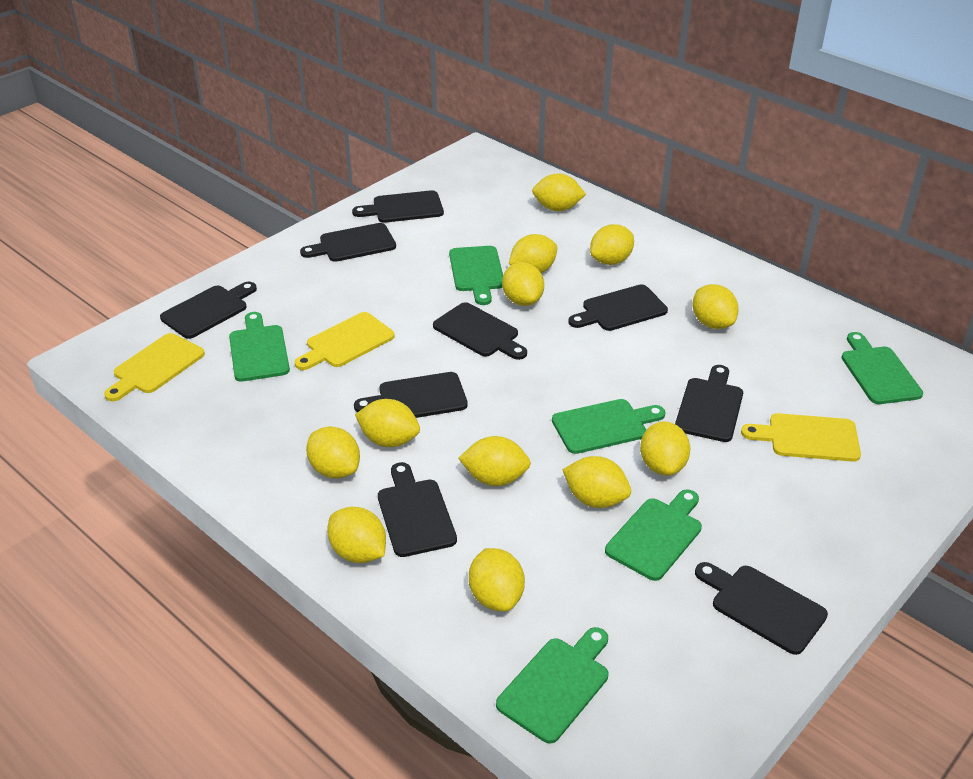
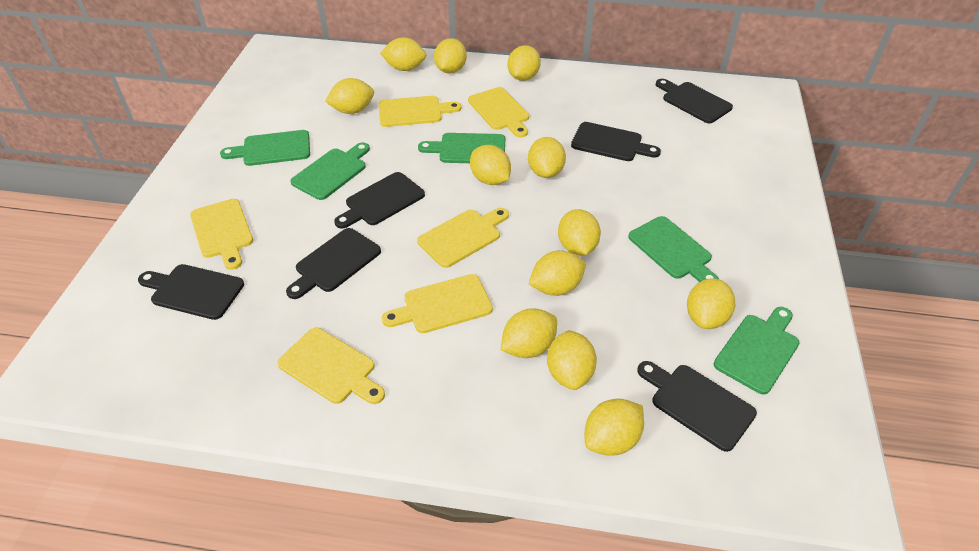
black cutting board: 9 -> 6
green cutting board: 6 -> 5
yellow cutting board: 3 -> 6

